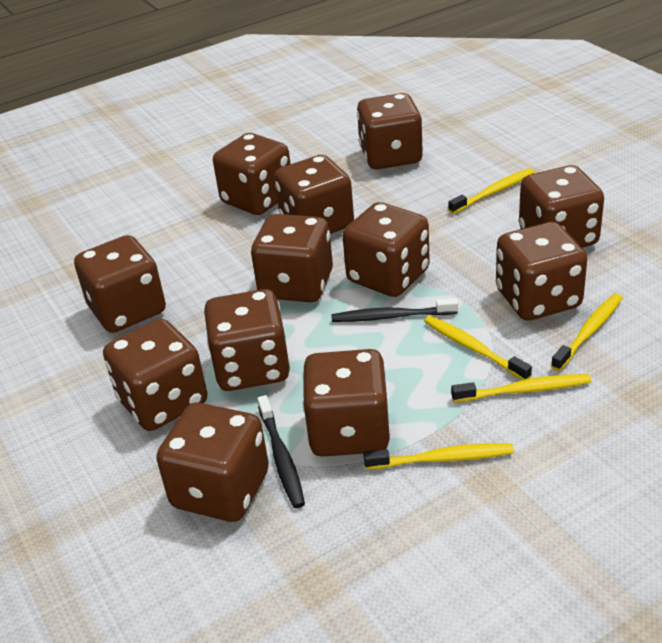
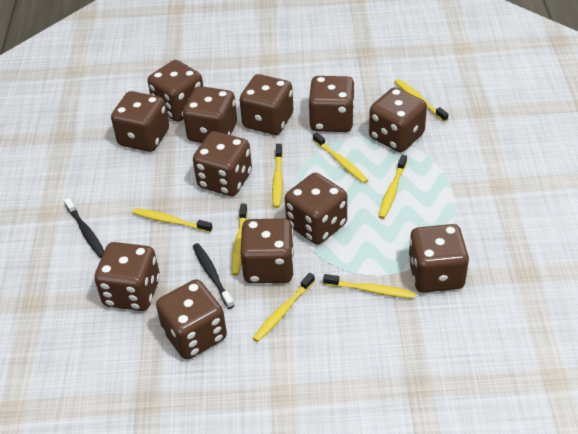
yellow toothbrush: 5 -> 8

